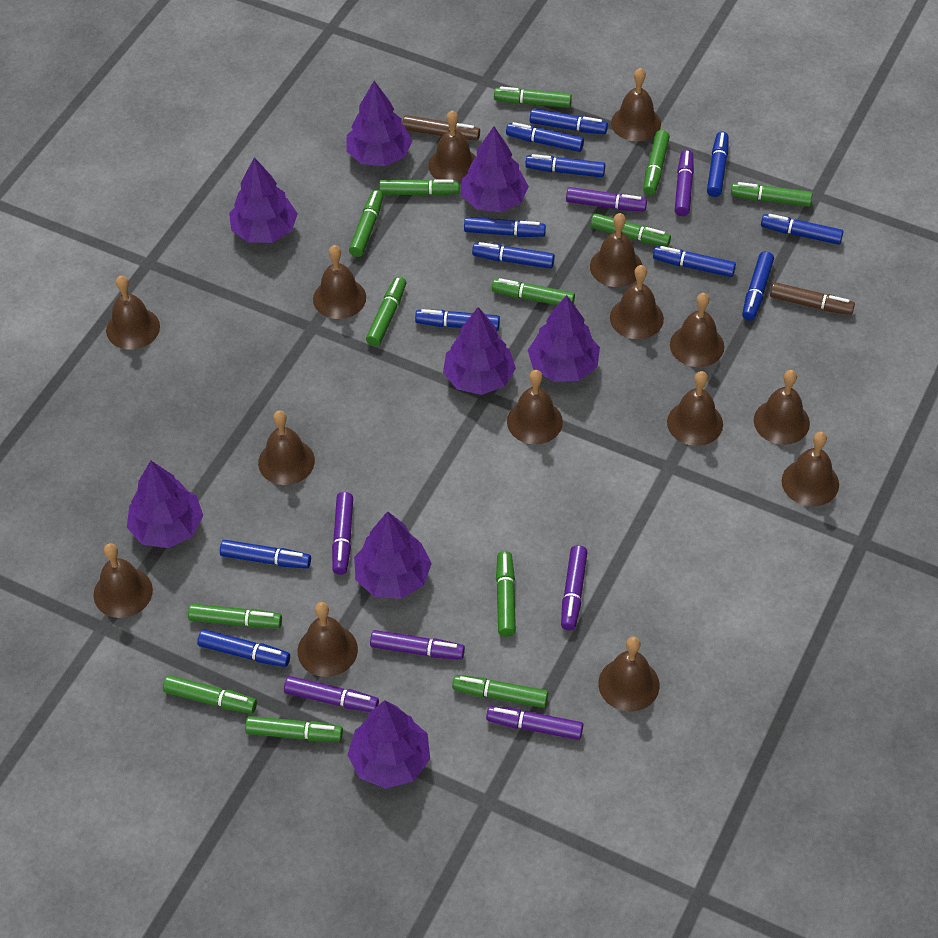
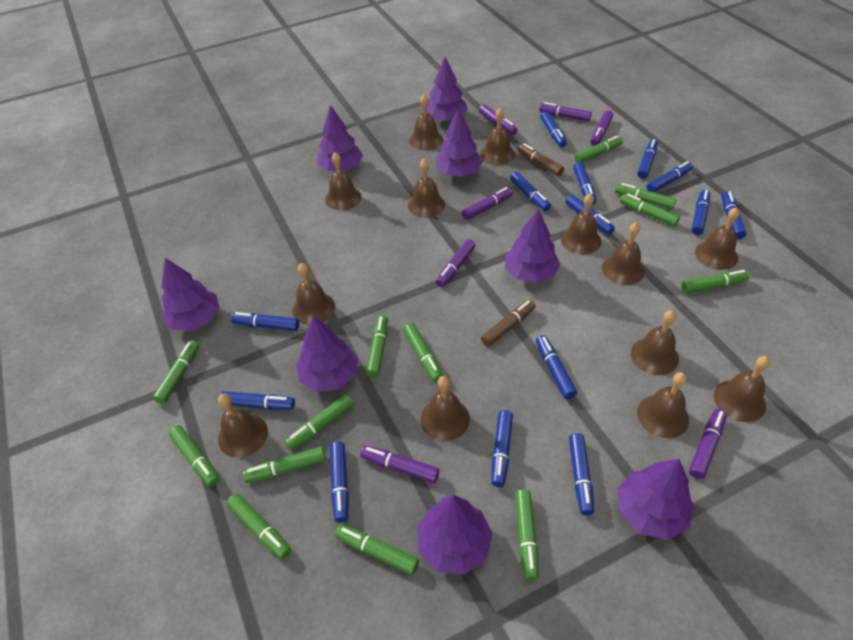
blue marker: 12 -> 14
brown bell: 15 -> 13

